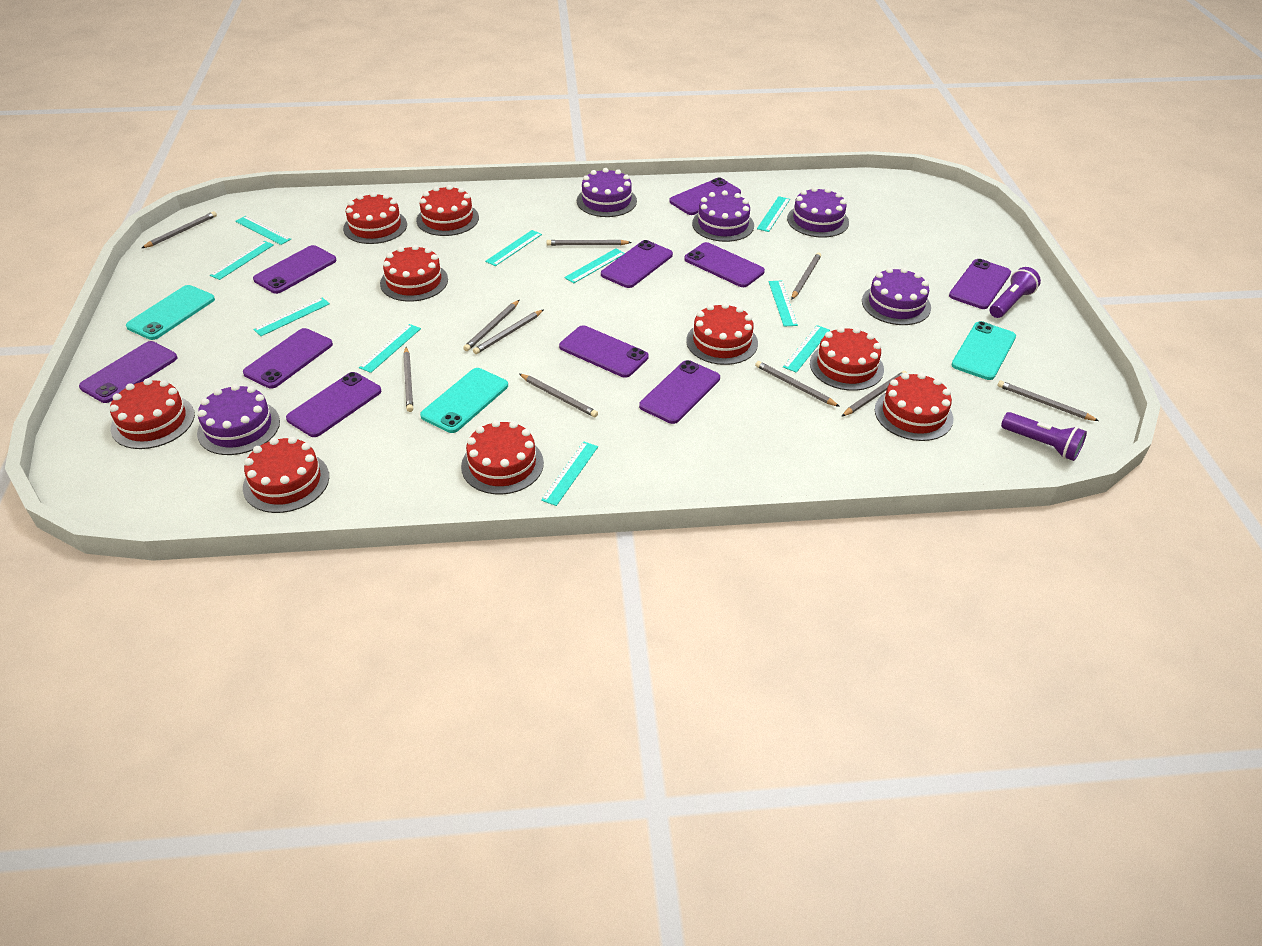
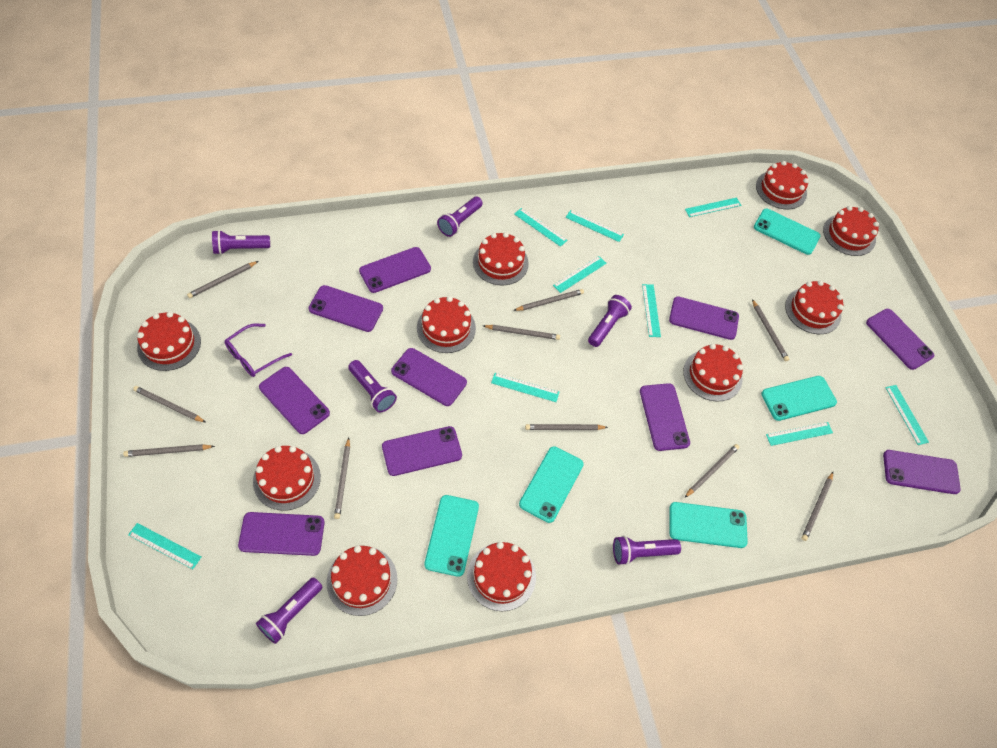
purple cake: 5 -> 0
purple flashlight: 2 -> 6
purple glasses: 0 -> 1
red cake: 9 -> 10
turquoise phone: 3 -> 5
turquoise ruler: 10 -> 9

